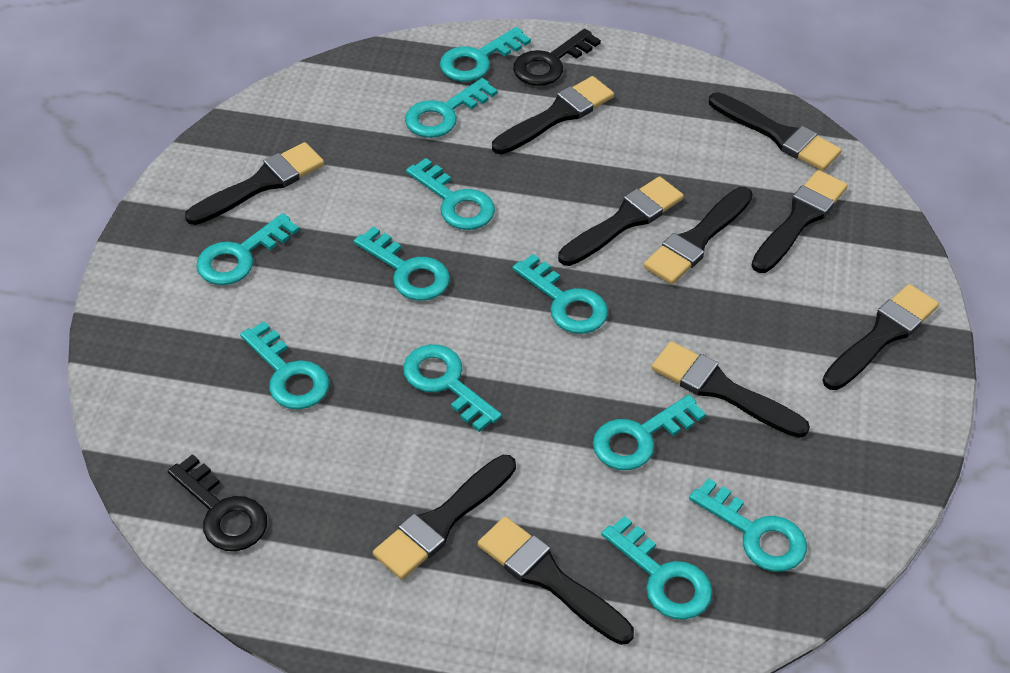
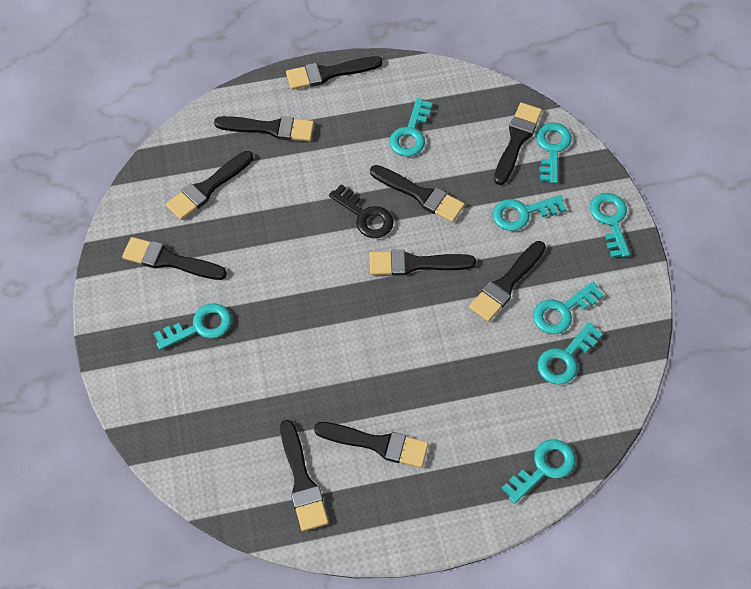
black key: 2 -> 1
turquoise key: 11 -> 8

